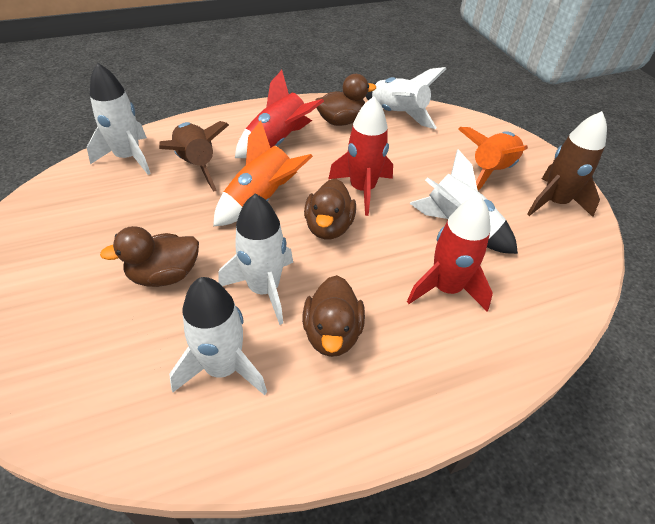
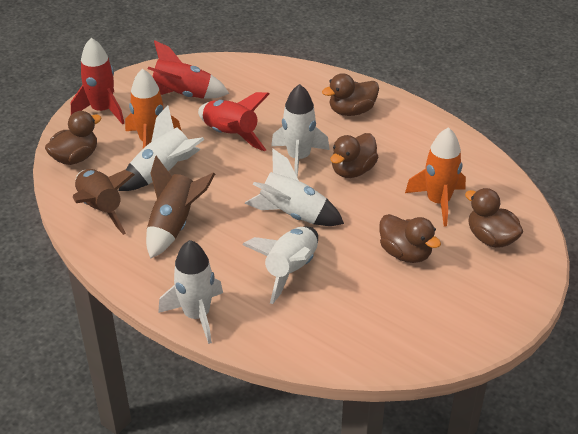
brown duck: 4 -> 5

